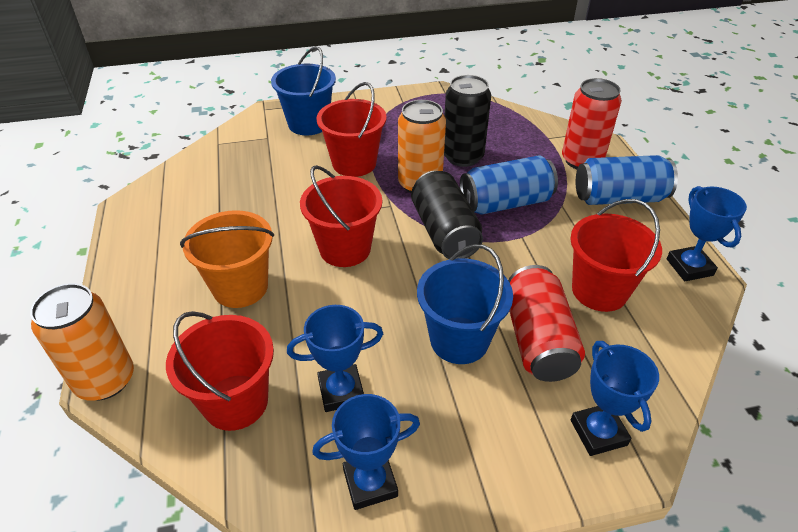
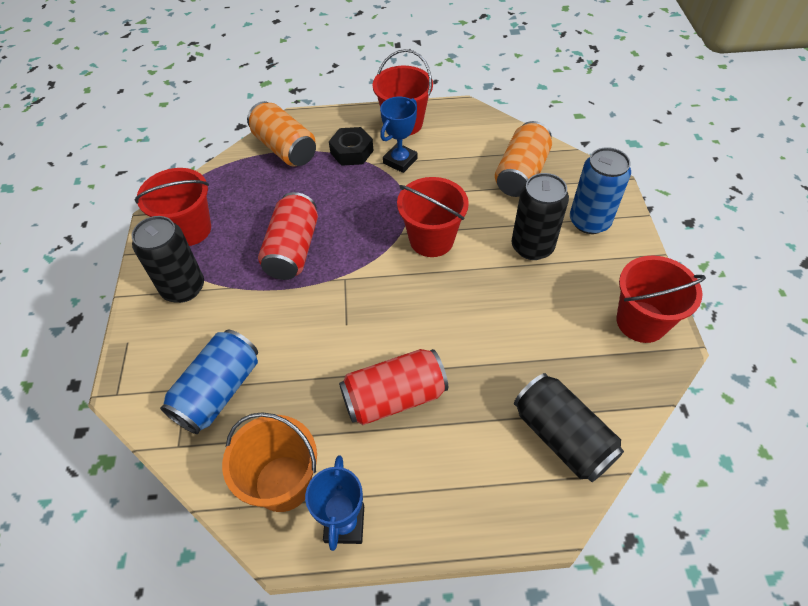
black can: 2 -> 3
black nut: 0 -> 1
blue bucket: 2 -> 0
blue trophy: 4 -> 2

